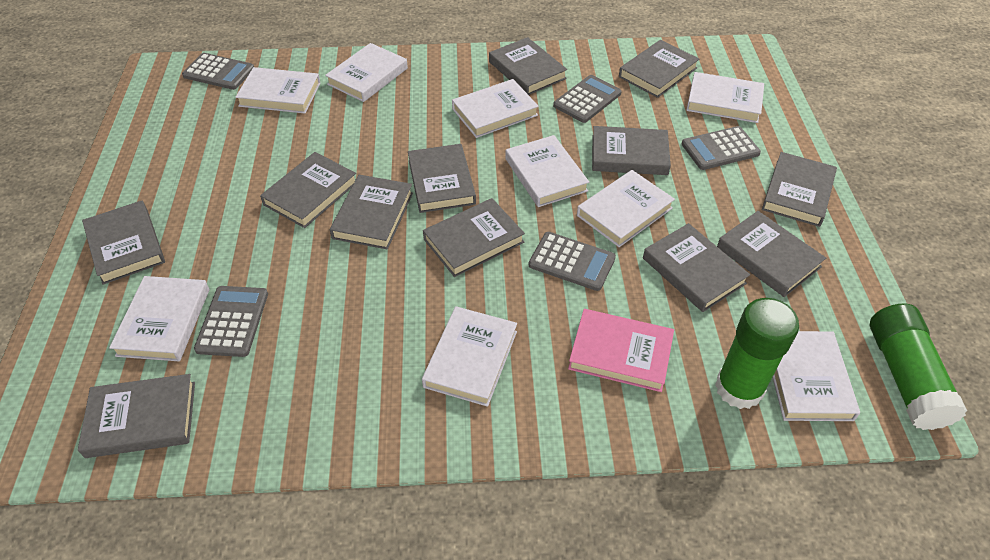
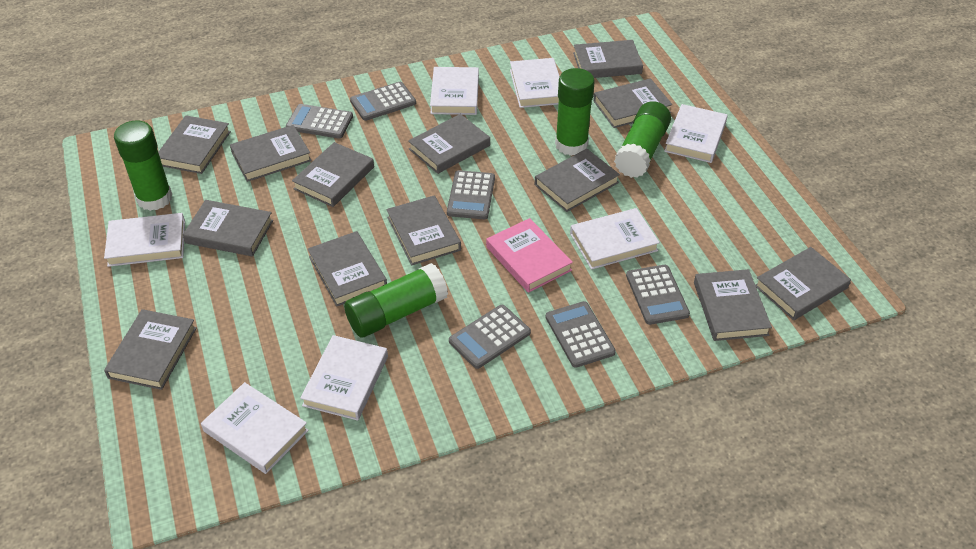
green glue stick: 2 -> 4
grey book: 12 -> 13
grey calculator: 5 -> 6
white book: 9 -> 7

